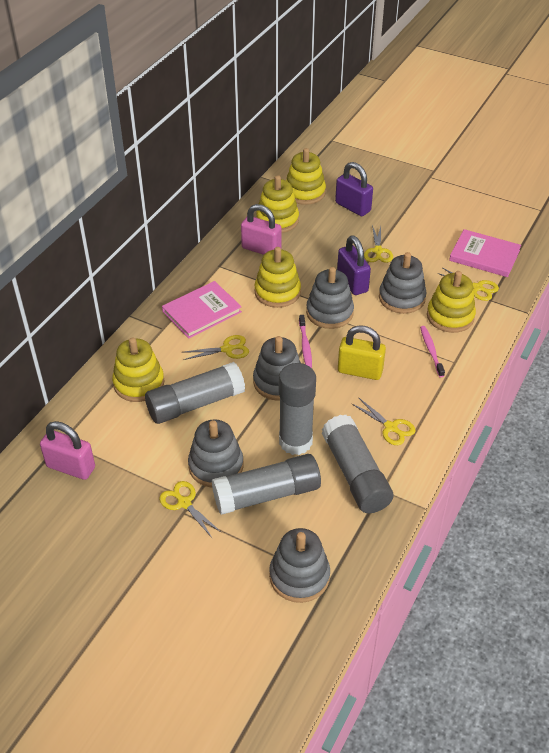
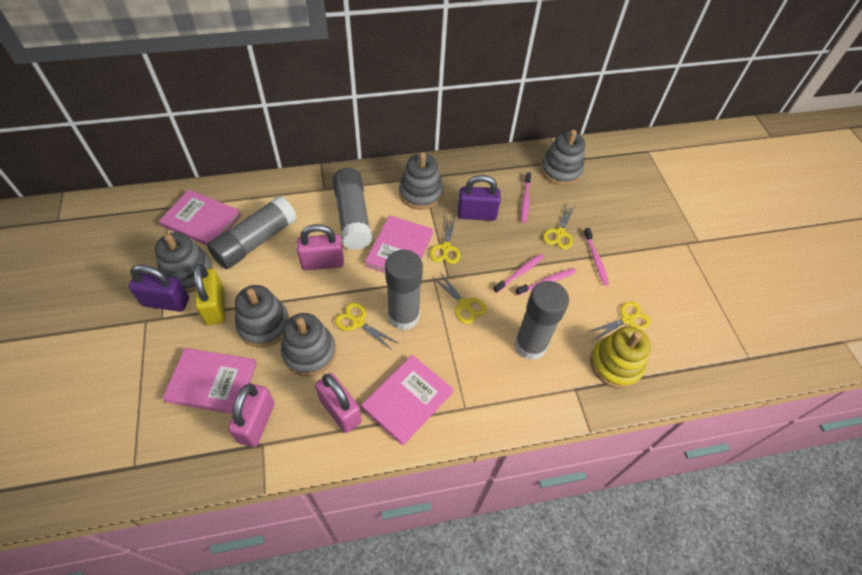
pink book: 2 -> 4
pink padlock: 2 -> 3
pink toothbrush: 2 -> 4
yellow stacking toy: 5 -> 1

